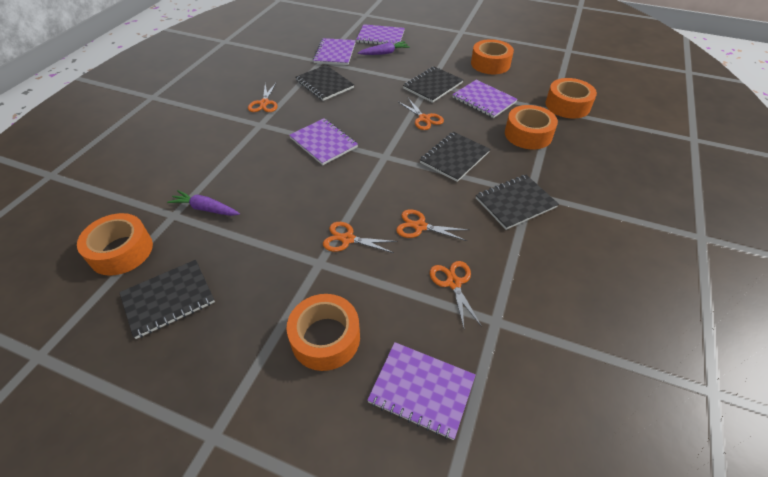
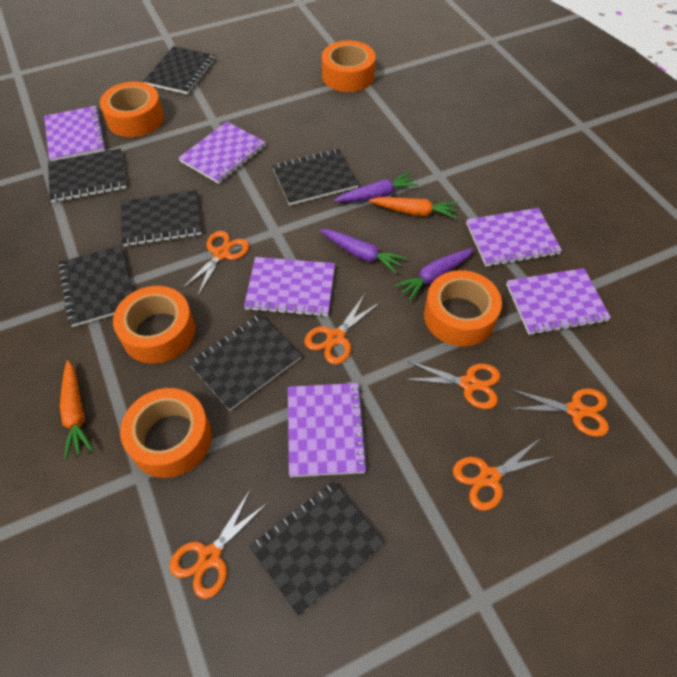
black notebook: 5 -> 7
orange carrot: 0 -> 2
orange scissors: 5 -> 6
purple carrot: 2 -> 3
purple notebook: 5 -> 6

